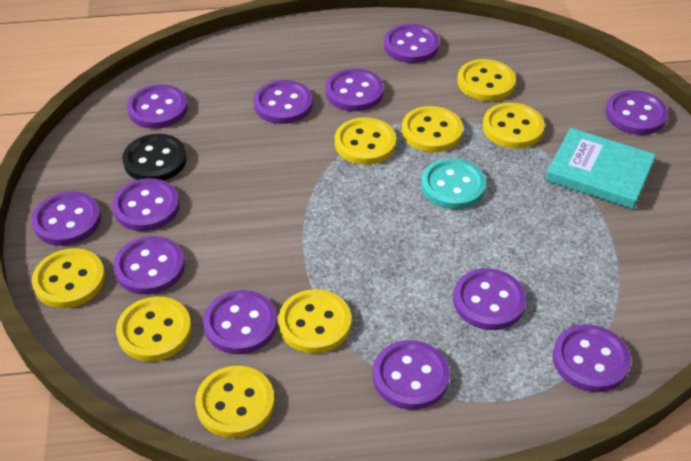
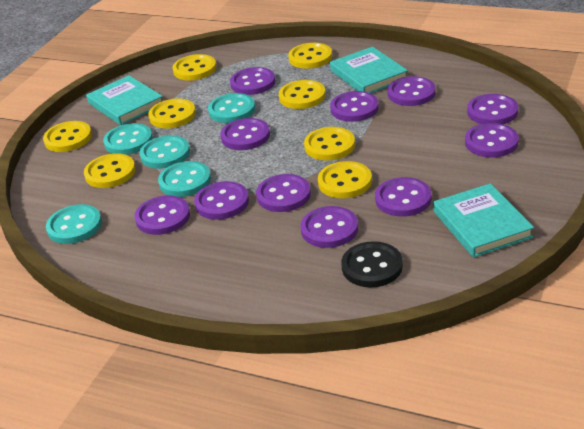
purple button: 12 -> 11
turquoise book: 1 -> 3
turquoise button: 1 -> 5

